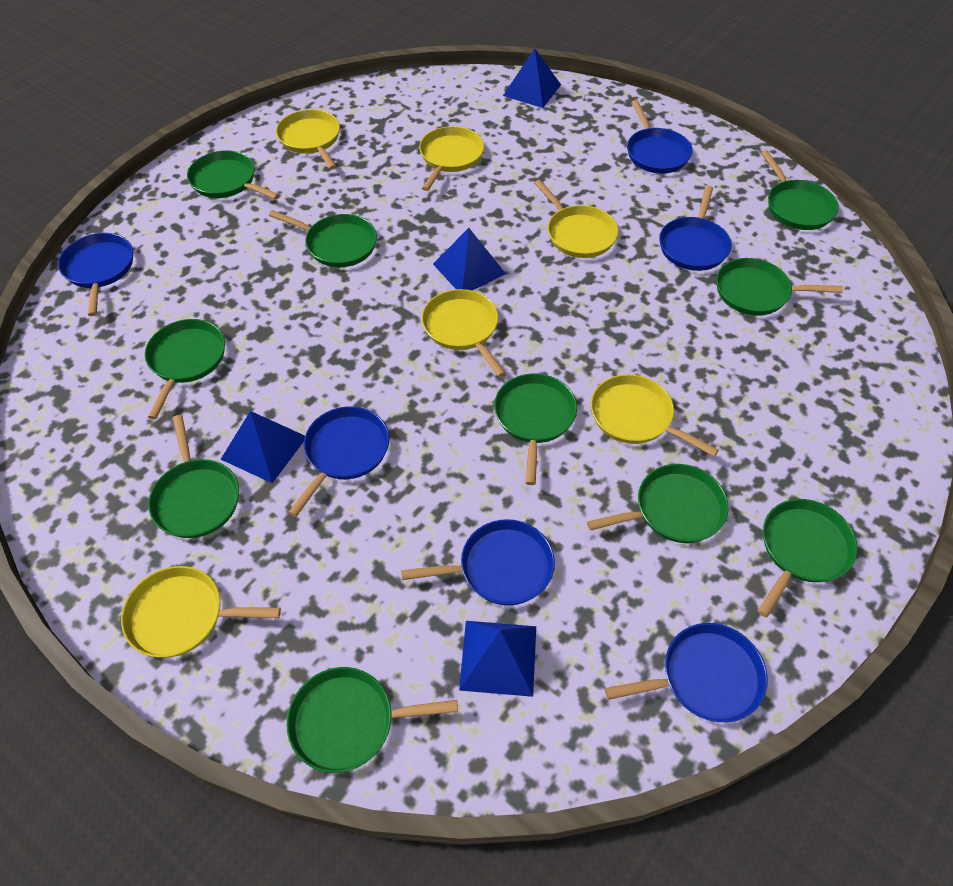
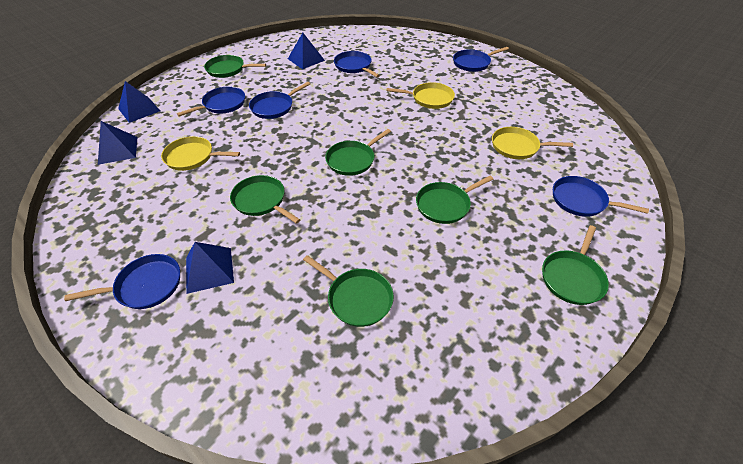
green pan: 10 -> 6
yellow pan: 6 -> 3

